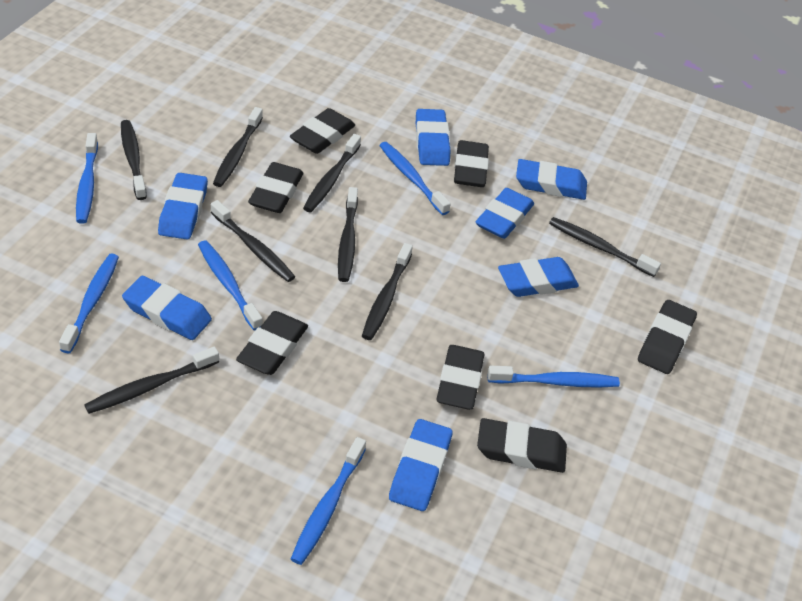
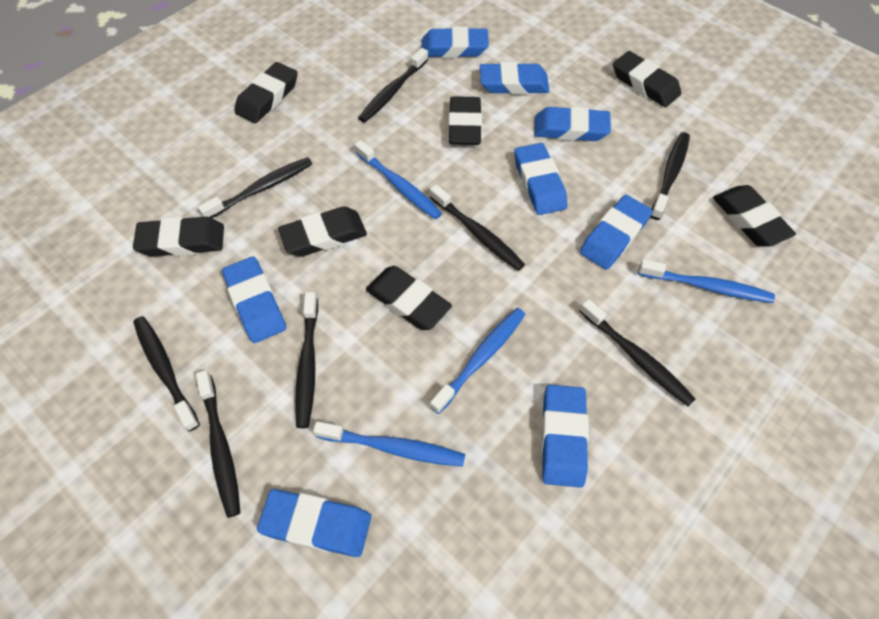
blue eraser: 7 -> 8
blue toothbrush: 6 -> 4

